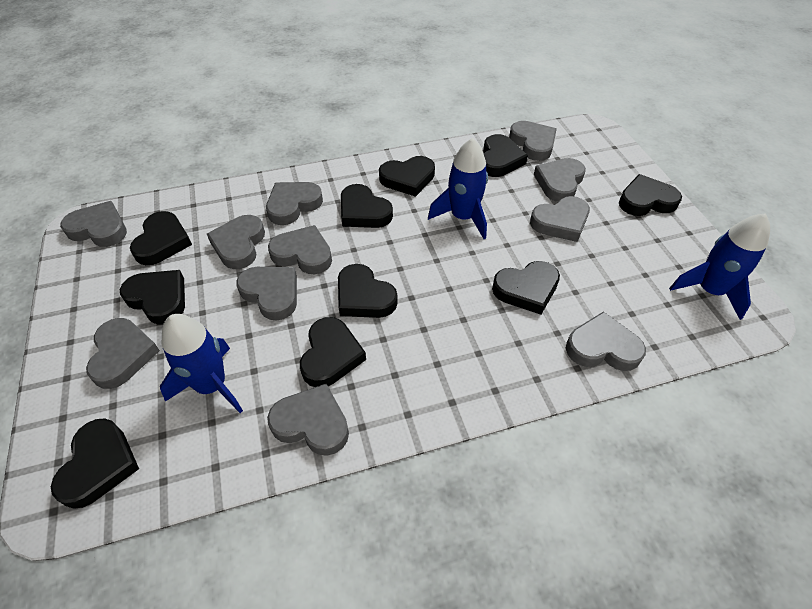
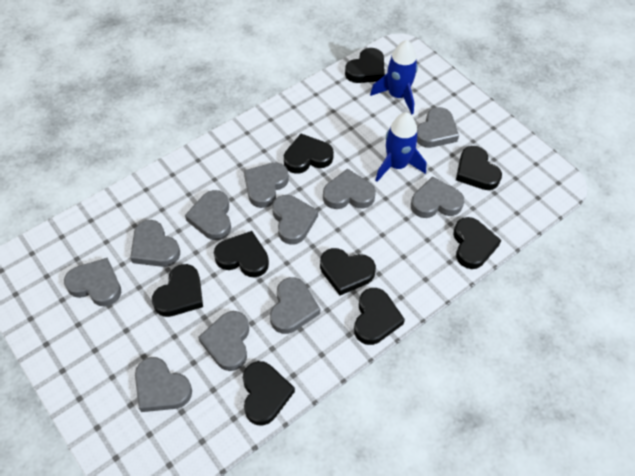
black heart: 10 -> 9
blue rocket: 3 -> 2

